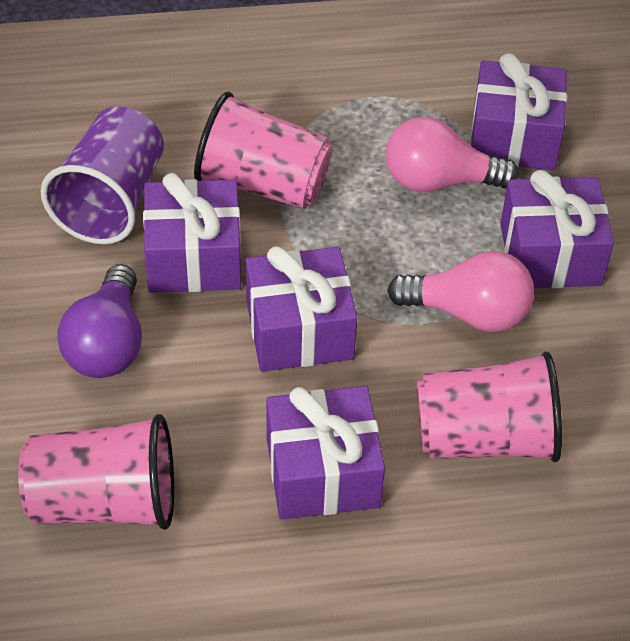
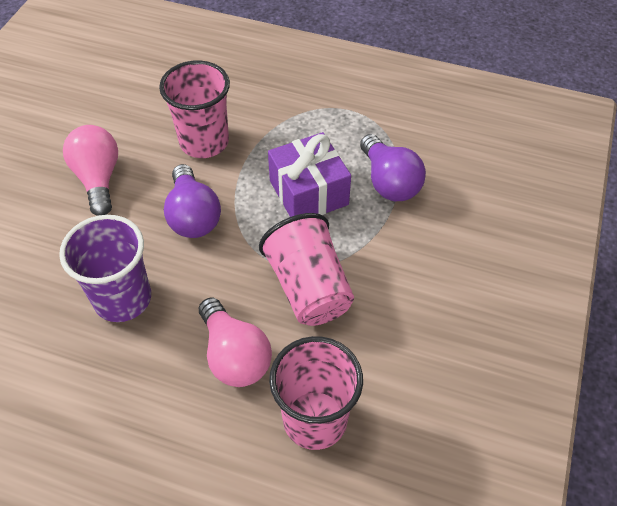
purple gift: 5 -> 1
purple light bulb: 1 -> 2

